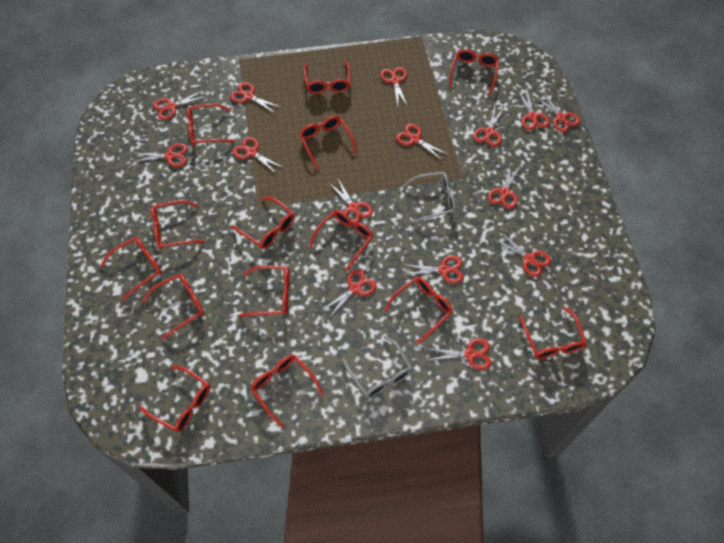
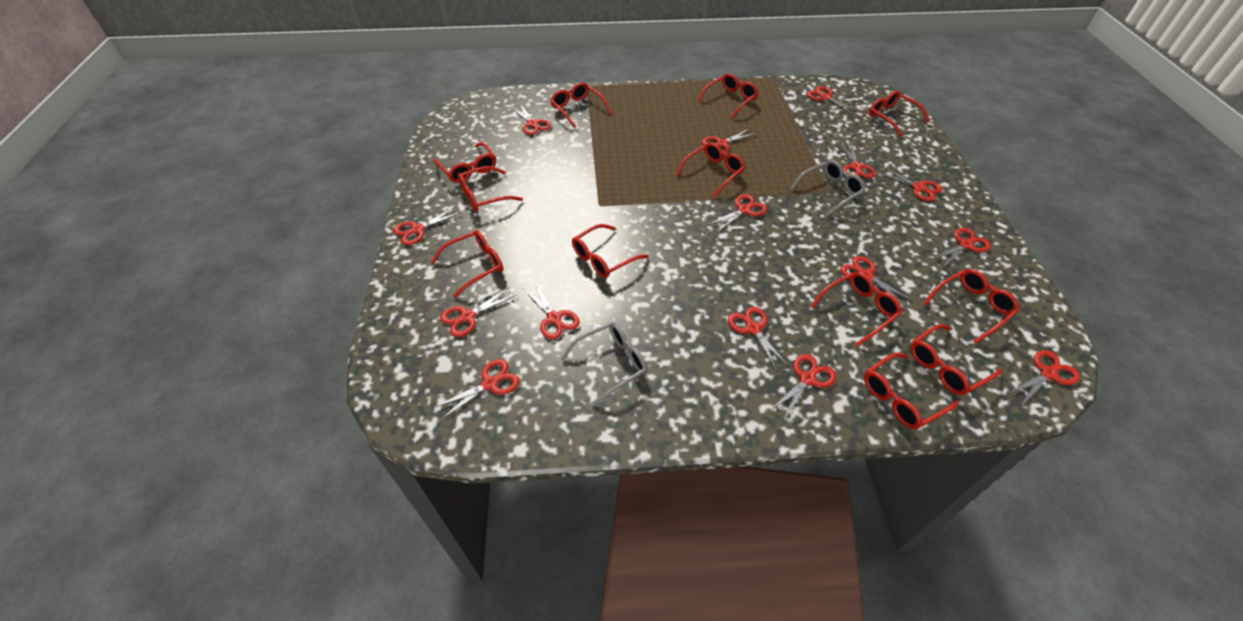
red glasses: 14 -> 12

